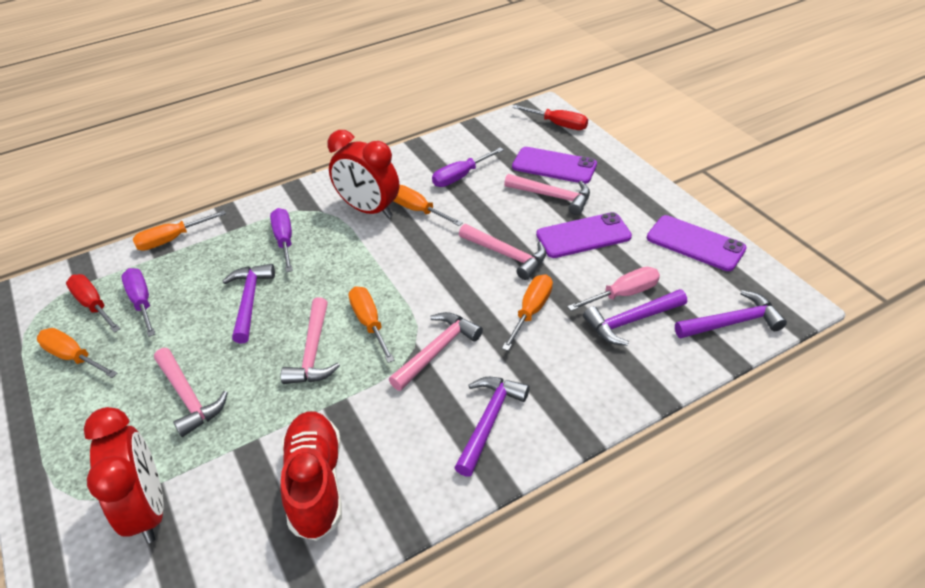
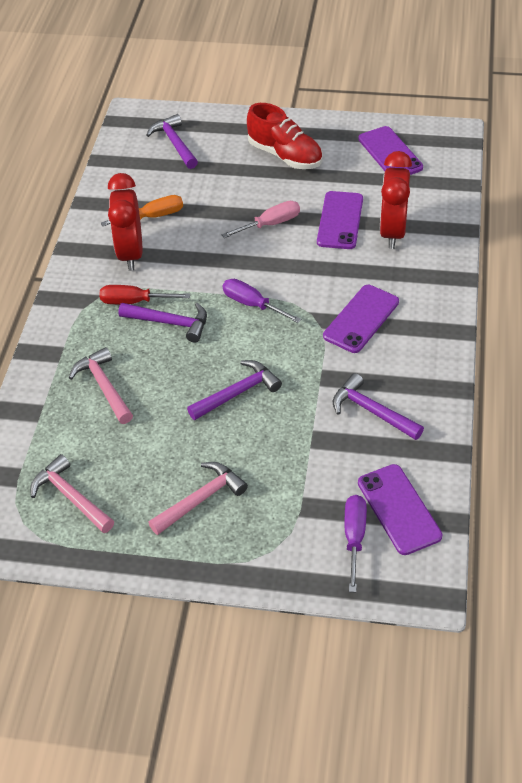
orange screwdriver: 5 -> 1
pink hammer: 5 -> 3
purple phone: 3 -> 4
purple screwdriver: 3 -> 2
red screwdriver: 2 -> 1

